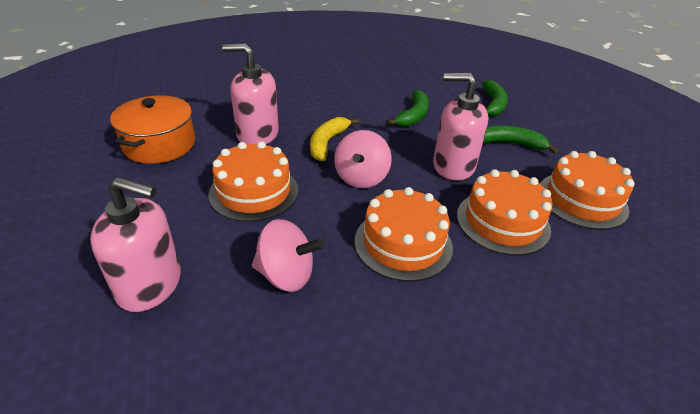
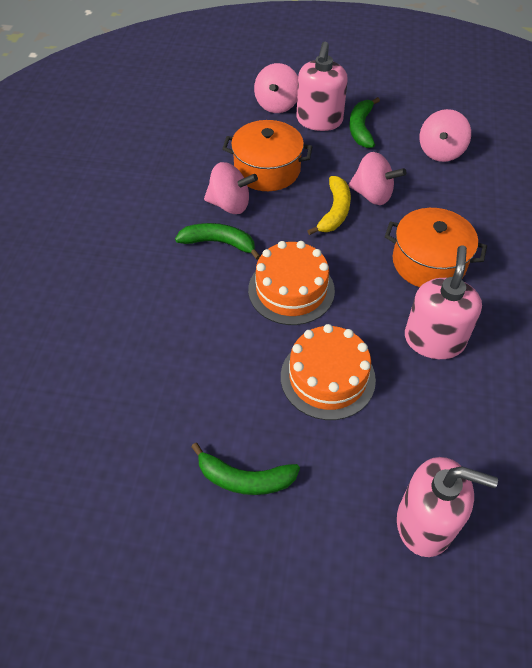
orange cake: 4 -> 2
orange pot: 1 -> 2
pink spinning top: 2 -> 4

